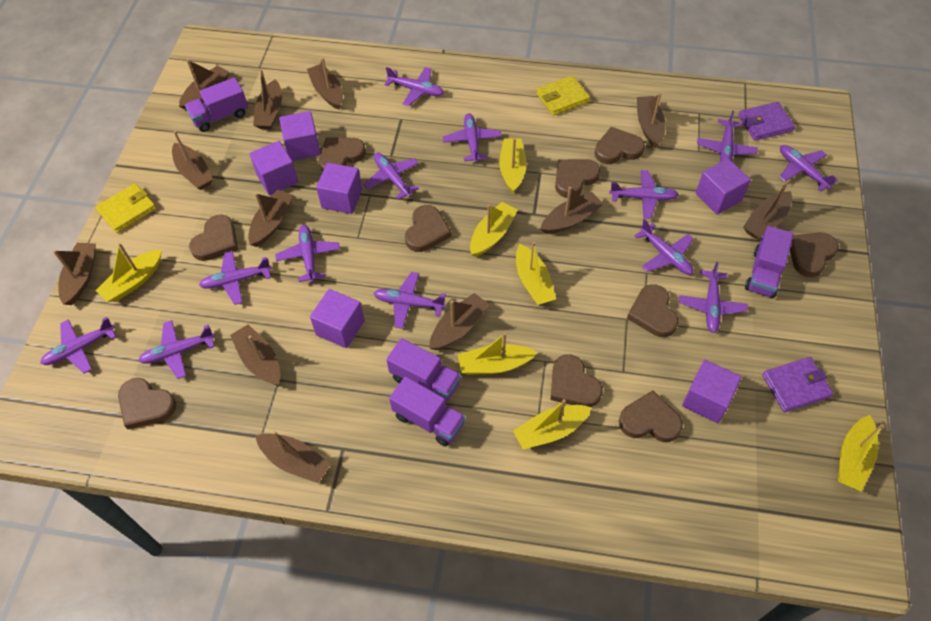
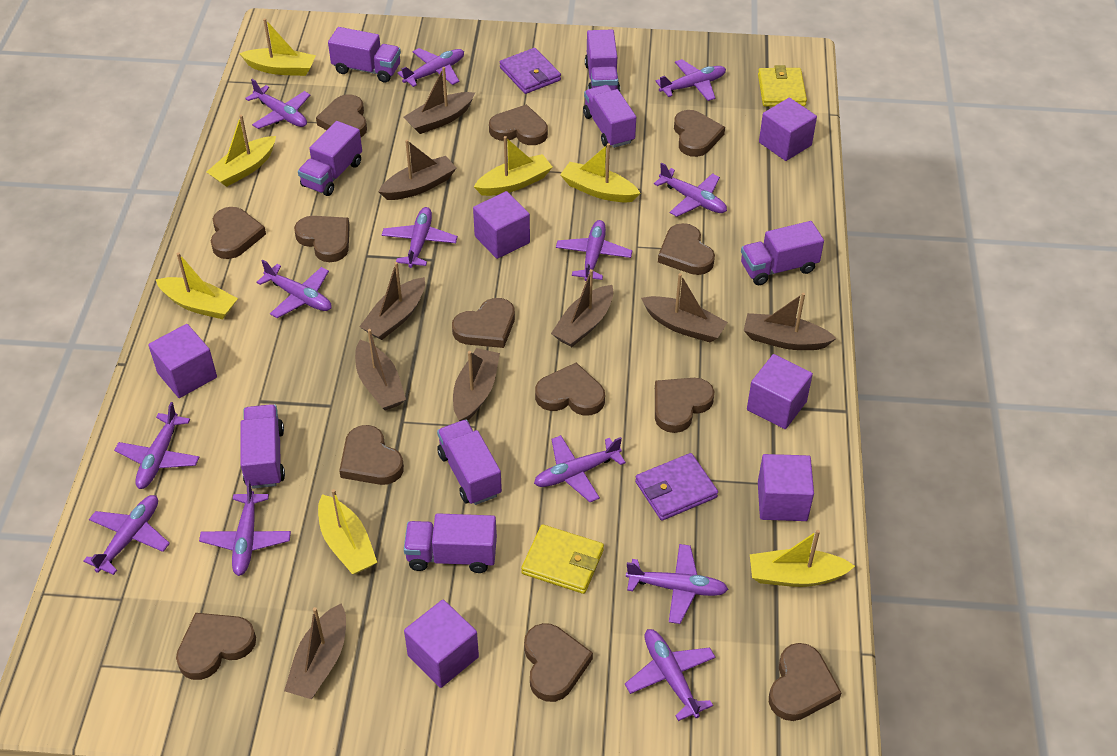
brown boat: 12 -> 9
brown heart: 10 -> 13
purple truck: 4 -> 8

